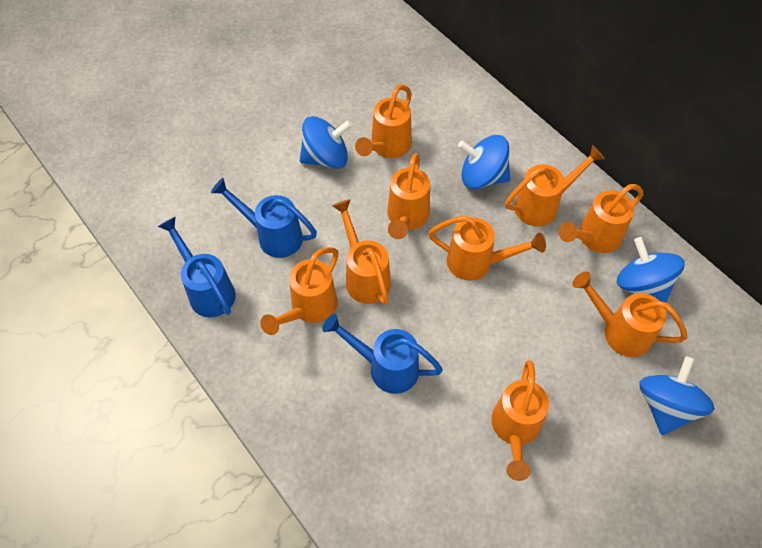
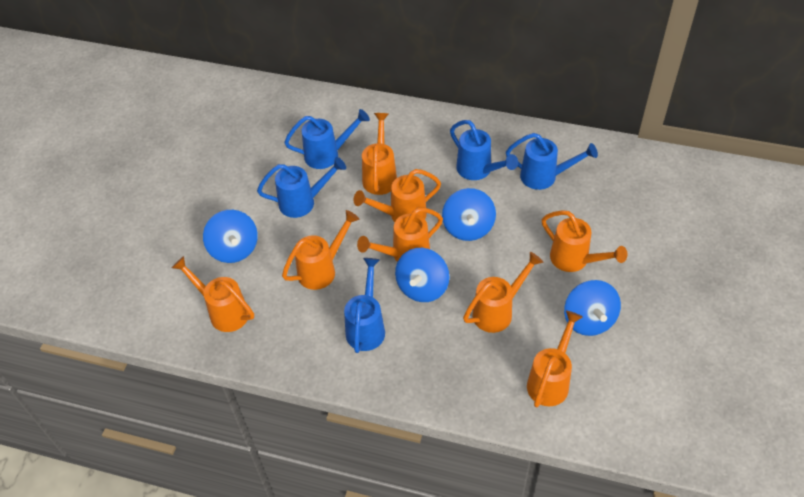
blue watering can: 3 -> 5
orange watering can: 9 -> 8

